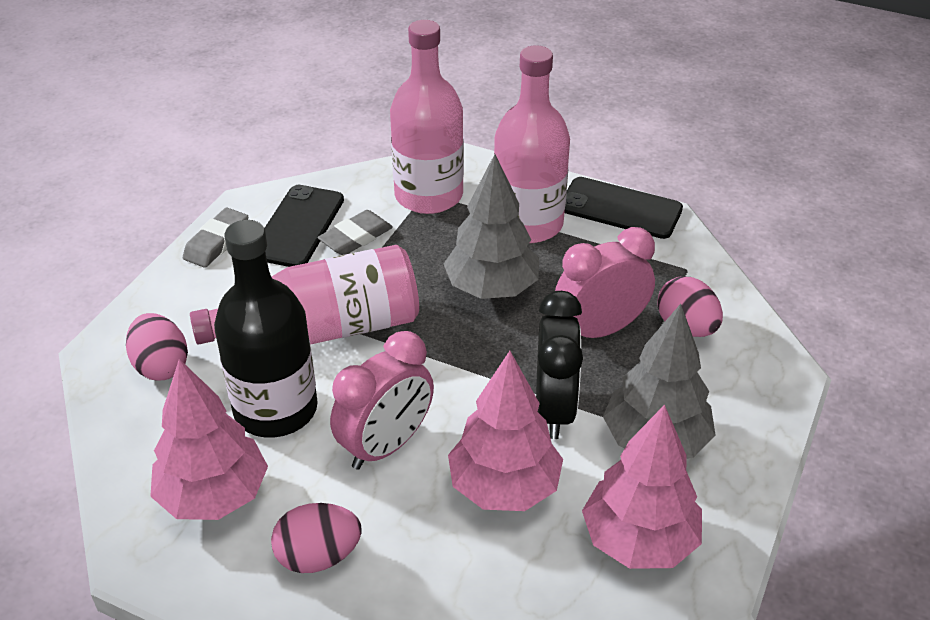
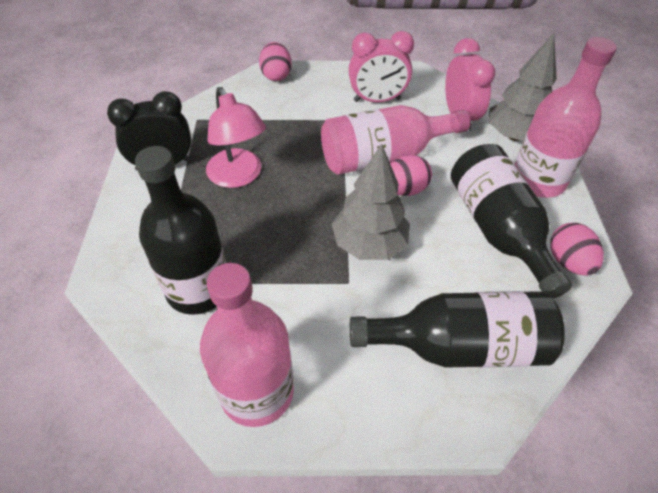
black bottle: 1 -> 3
black phone: 2 -> 0
grey eraser: 2 -> 0
pink lamp: 0 -> 1
pink tree: 3 -> 0

